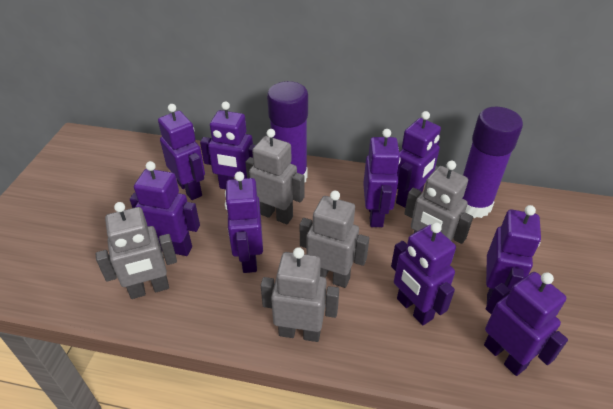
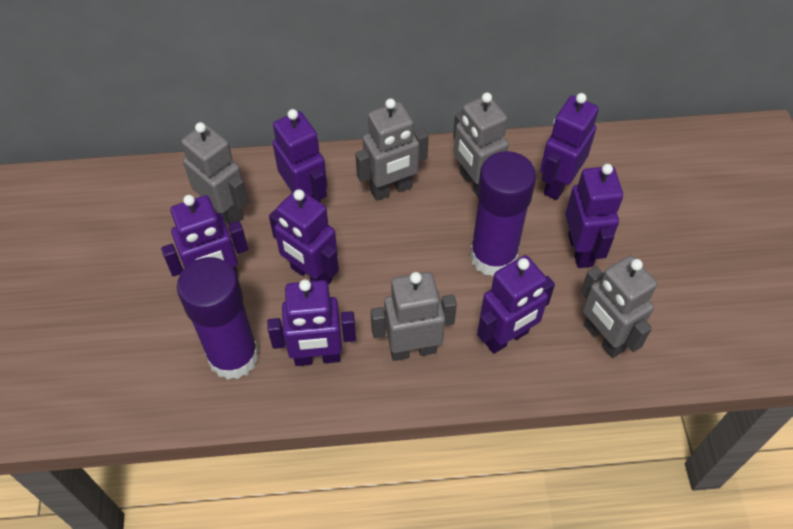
purple robot: 9 -> 7

